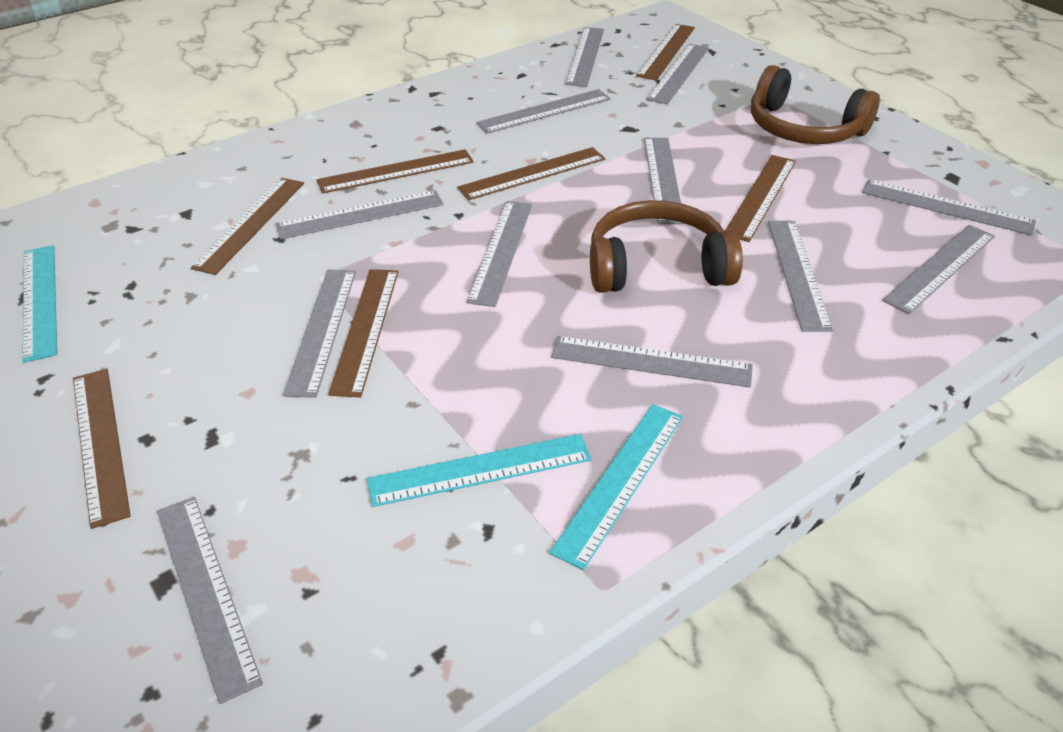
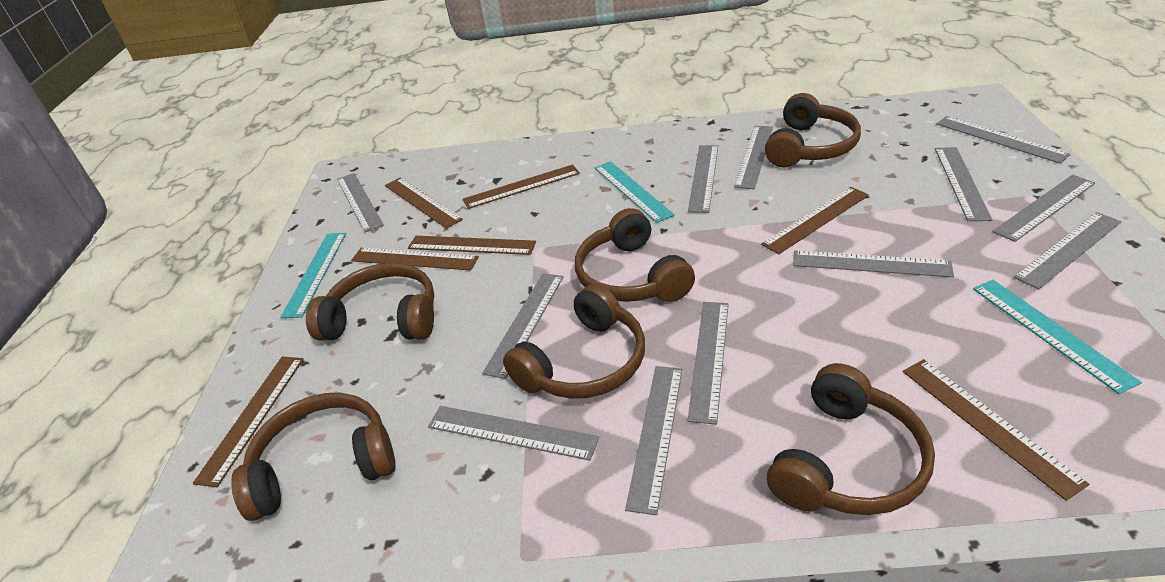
brown headphones: 2 -> 6

